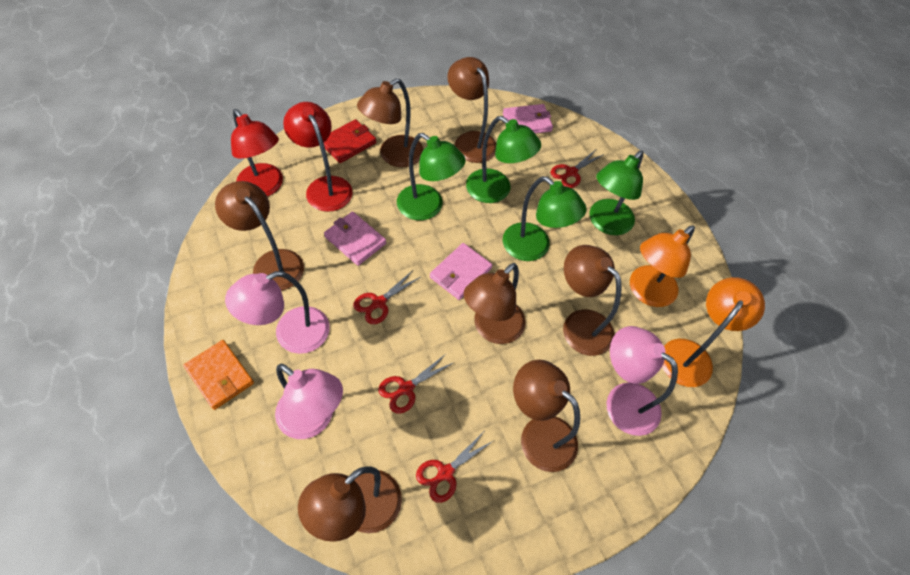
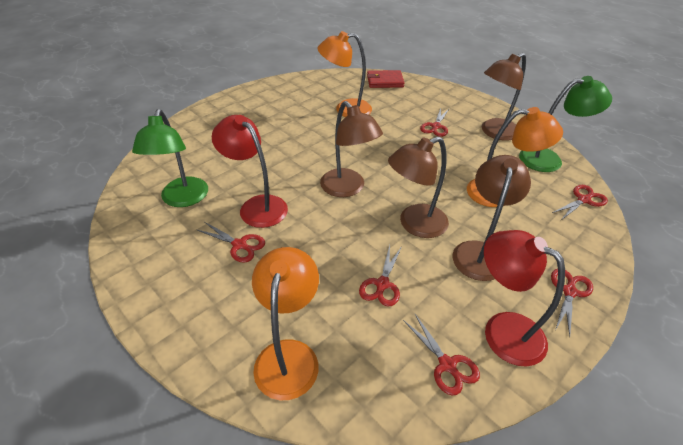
brown lamp: 7 -> 4
green lamp: 4 -> 2
orange lamp: 2 -> 3
orange wallet: 1 -> 0
pink lamp: 3 -> 0
pink wallet: 3 -> 0
red scissors: 4 -> 6

